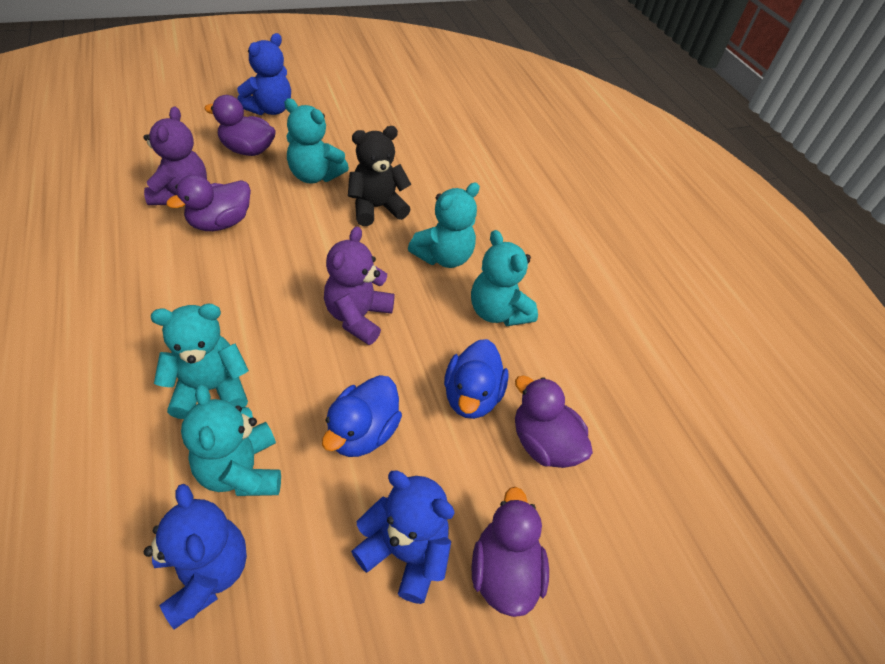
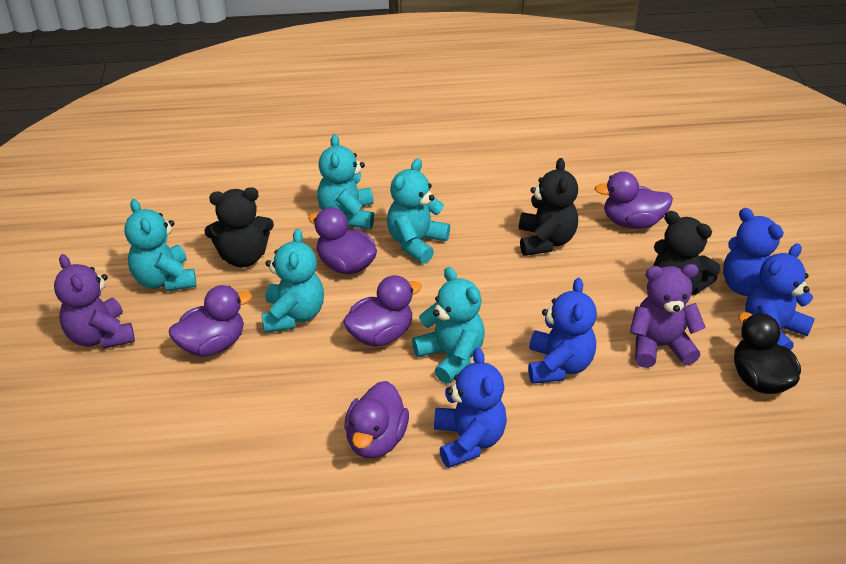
black duck: 0 -> 1
black teddy bear: 1 -> 3
blue duck: 2 -> 0
blue teddy bear: 3 -> 4
purple duck: 4 -> 5

